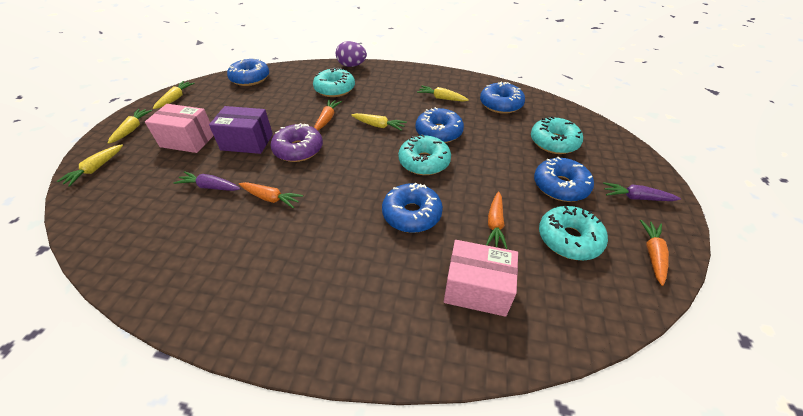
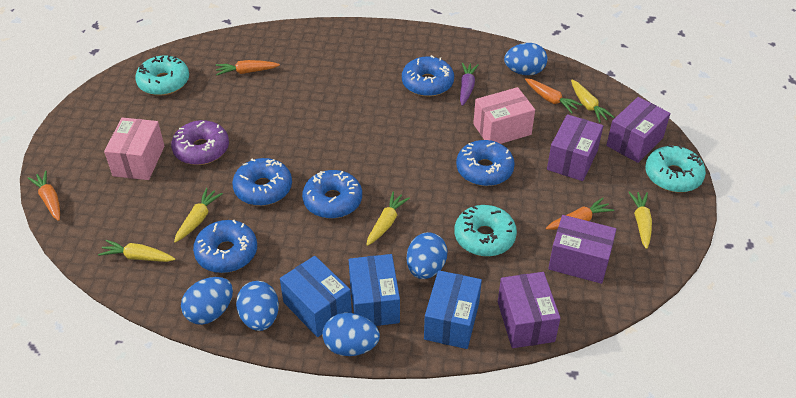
blue box: 0 -> 3
blue egg: 0 -> 5
purple box: 1 -> 4
purple carrot: 2 -> 1
purple egg: 1 -> 0
turquoise donut: 4 -> 3

